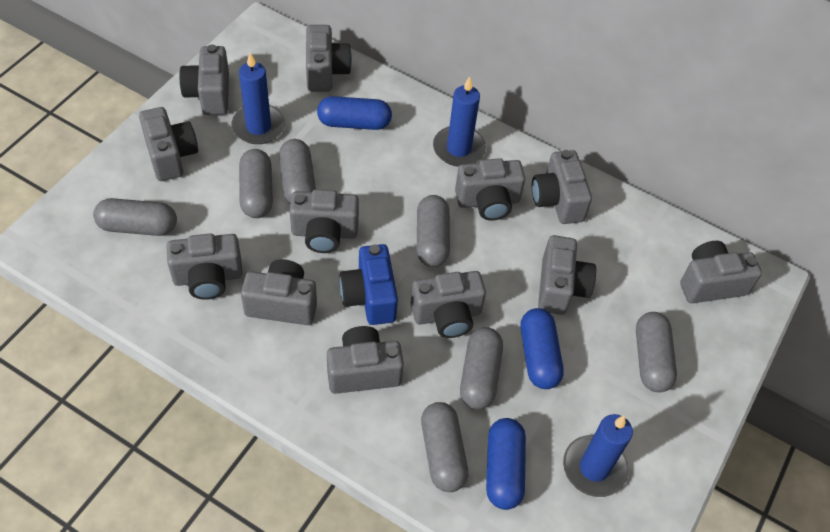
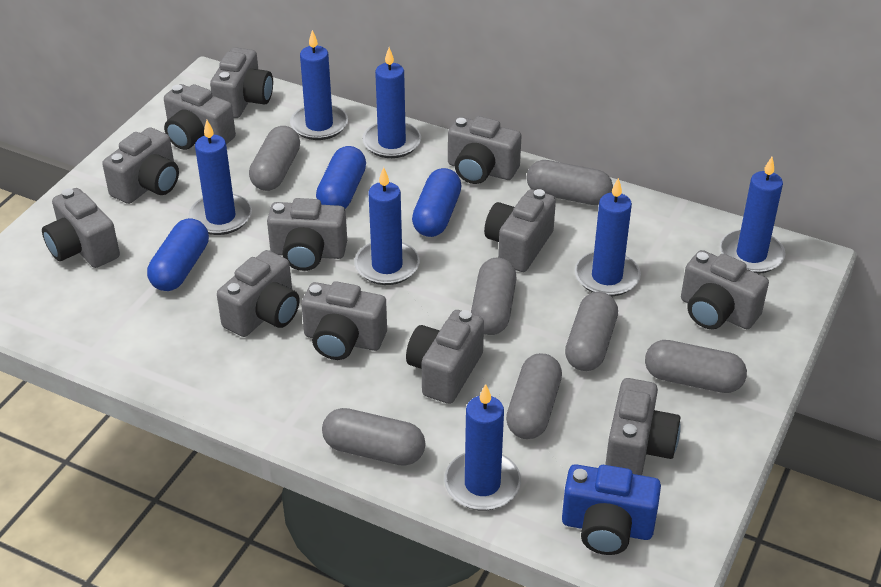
blue candle: 3 -> 7

